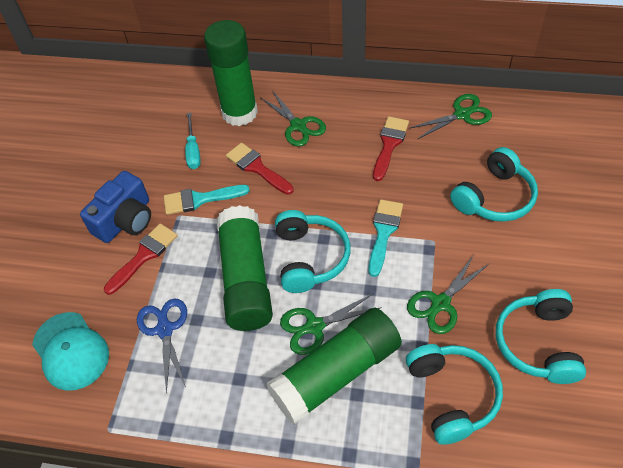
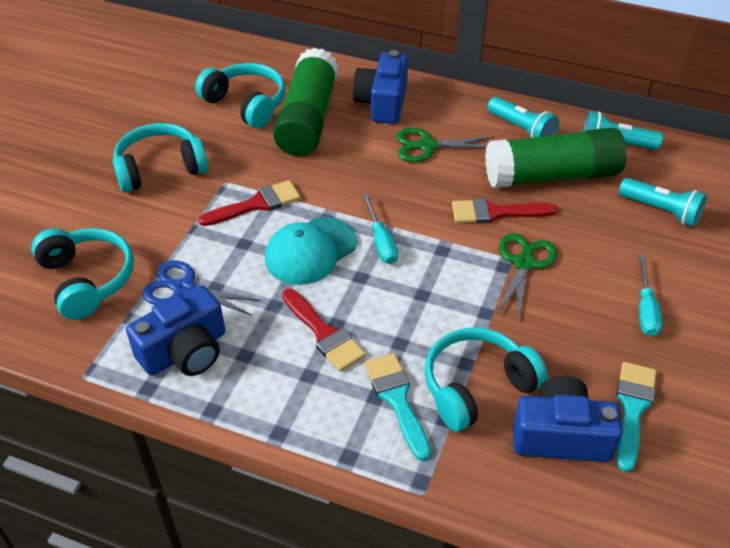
blue camera: 1 -> 3
green glue stick: 3 -> 2
green scissors: 4 -> 2
turquoise flashlight: 0 -> 3
turquoise screwdriver: 1 -> 2

